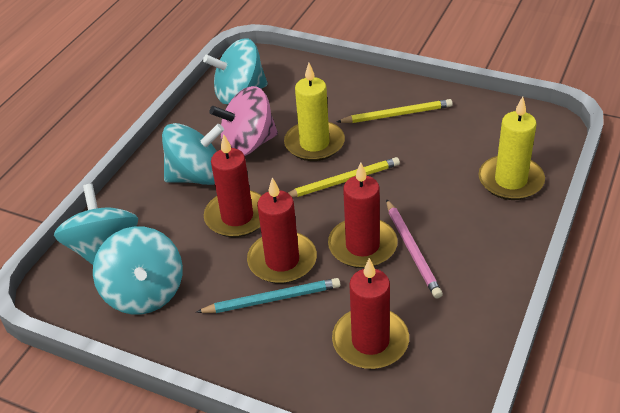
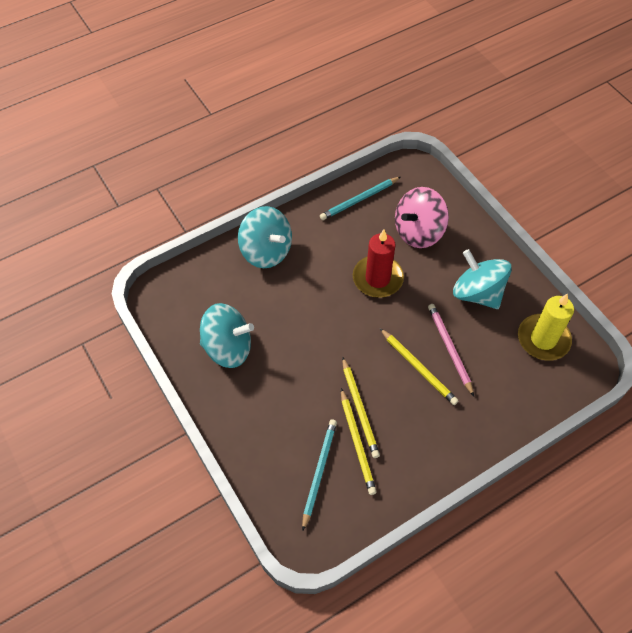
red candle: 4 -> 1
turquoise pencil: 1 -> 2
turquoise spinning top: 4 -> 3
yellow candle: 2 -> 1
yellow pencil: 2 -> 3

